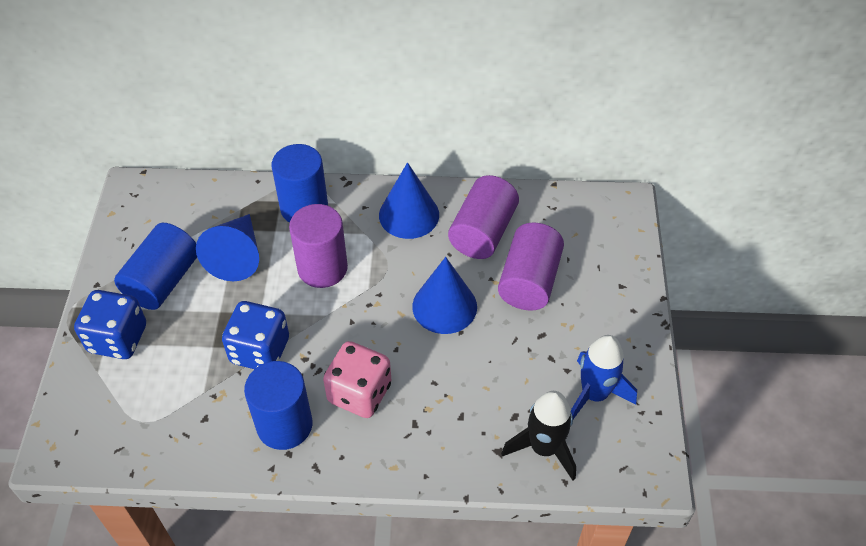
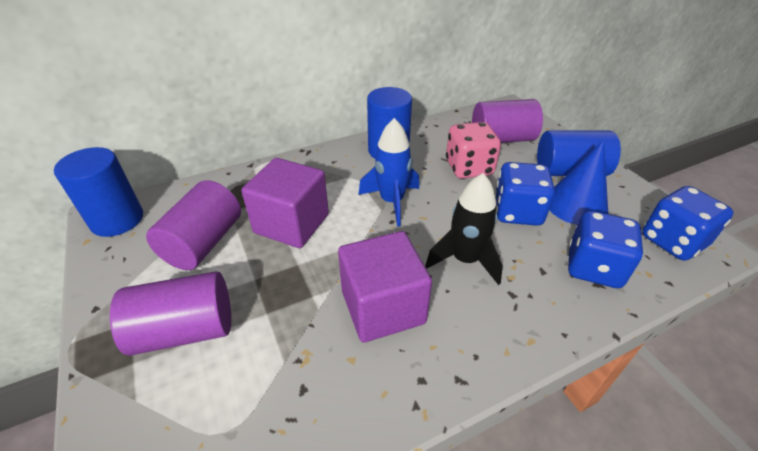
blue cone: 3 -> 1
blue dice: 2 -> 3
purple cube: 0 -> 2

